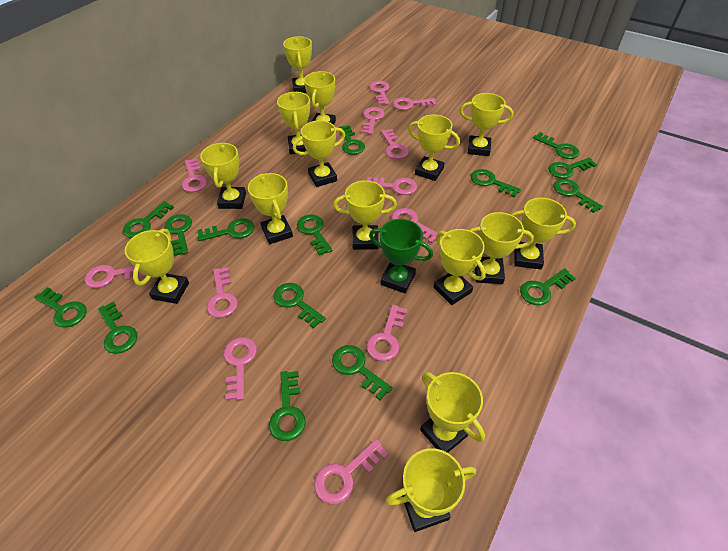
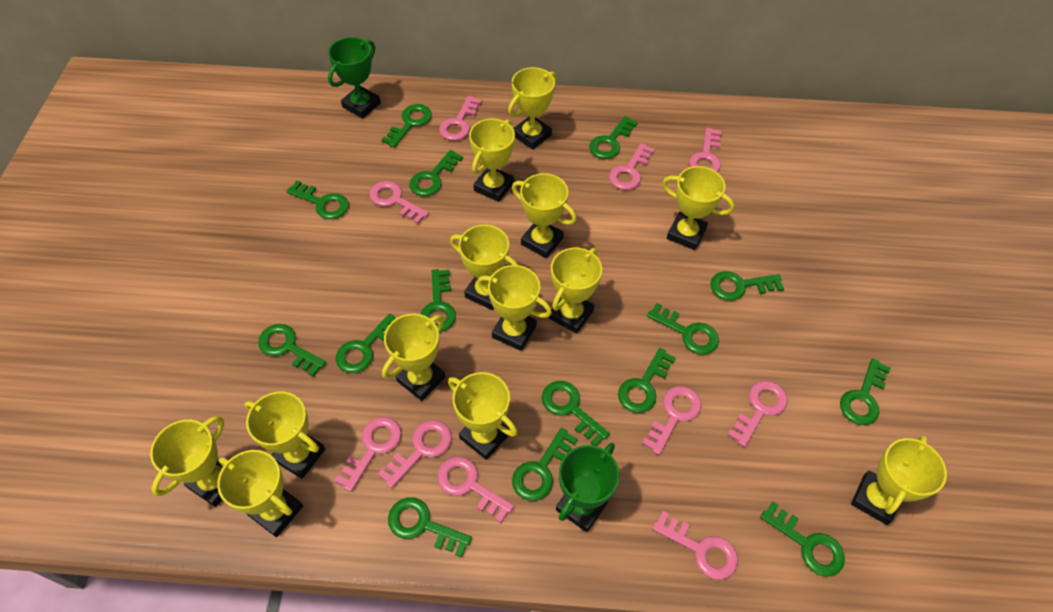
green trophy: 1 -> 2
pink key: 12 -> 10
yellow trophy: 15 -> 13

